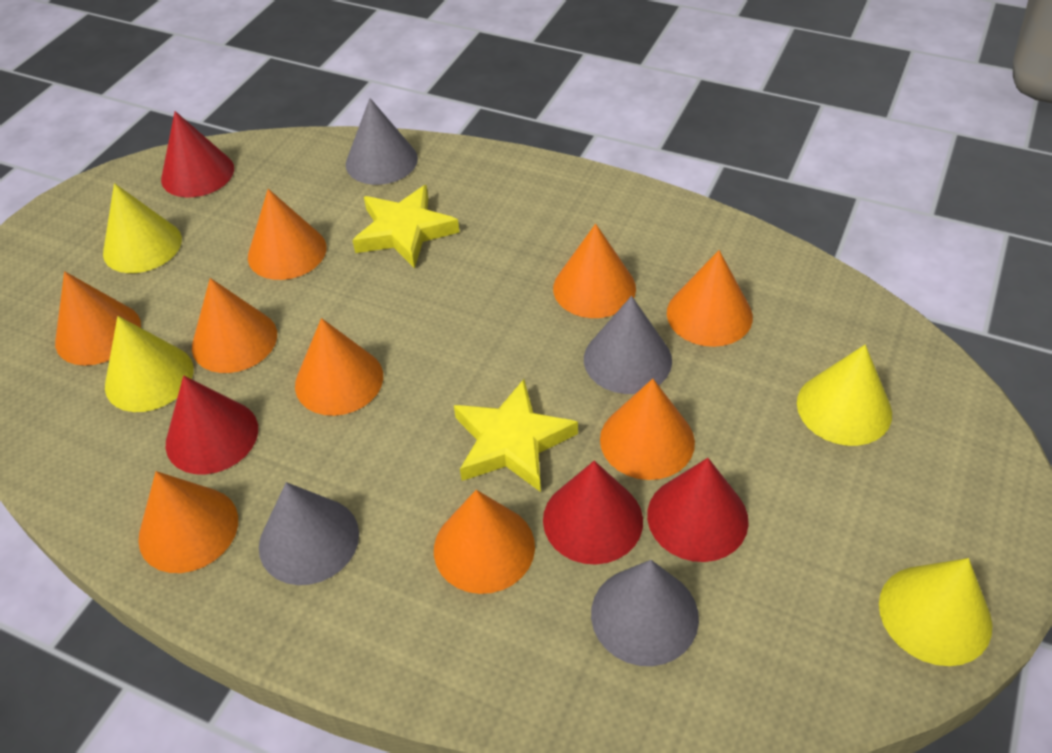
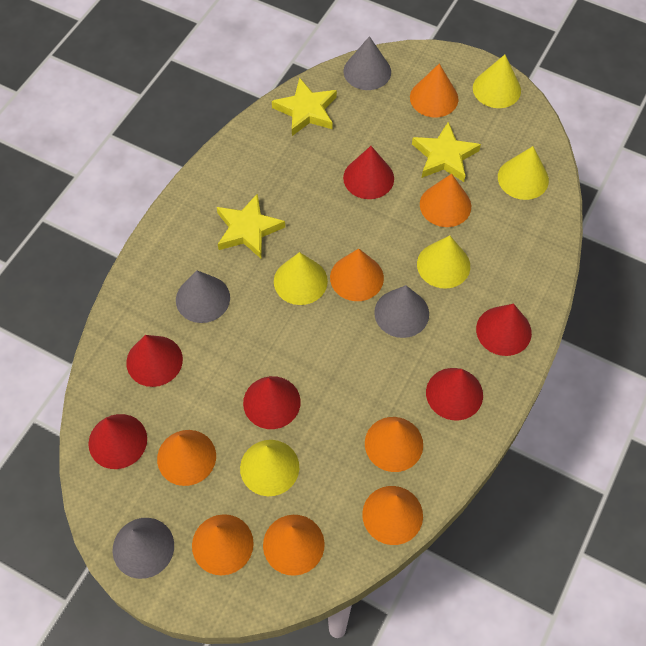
orange cone: 9 -> 8
red cone: 4 -> 6
yellow cone: 4 -> 5
yellow star: 2 -> 3

